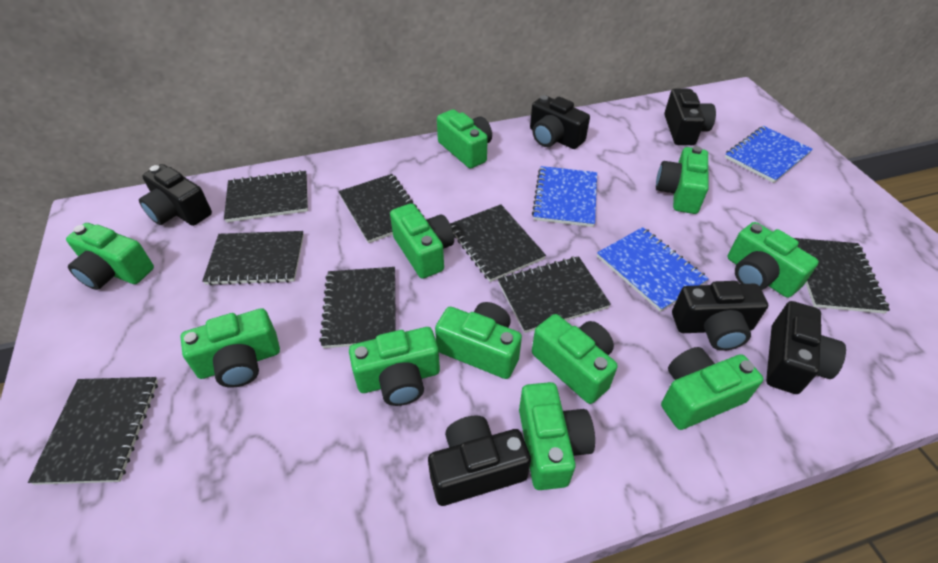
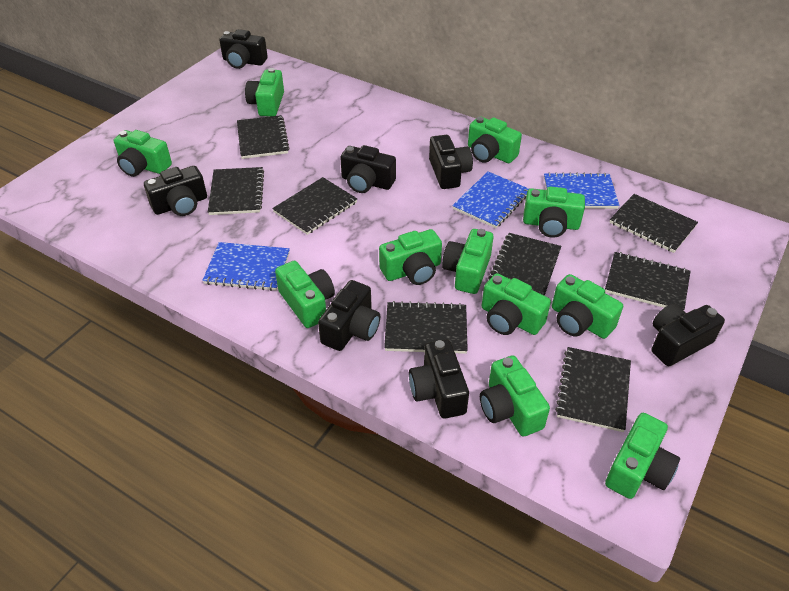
black camera: 6 -> 7

